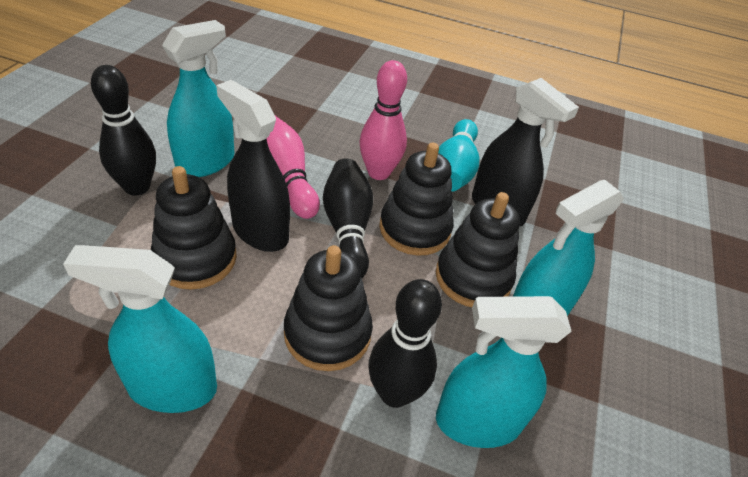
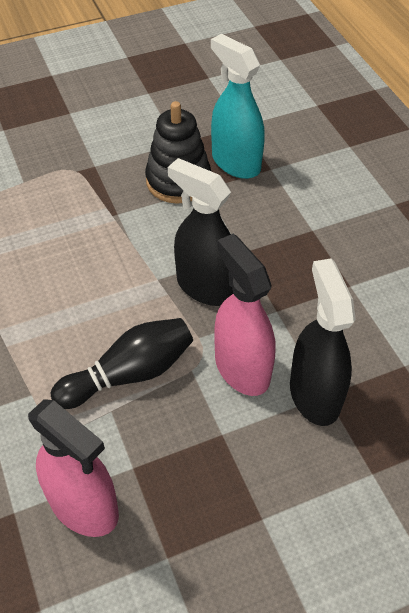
black bowling pin: 3 -> 1
black stacking toy: 4 -> 1
pink bowling pin: 2 -> 0
pink spray bottle: 0 -> 2
turquoise bowling pin: 1 -> 0
turquoise spray bottle: 4 -> 1

